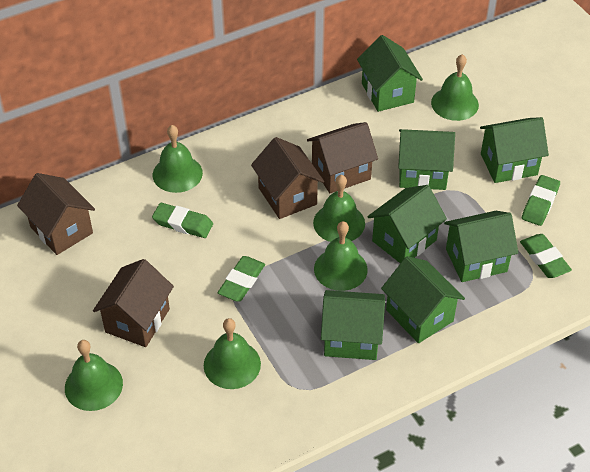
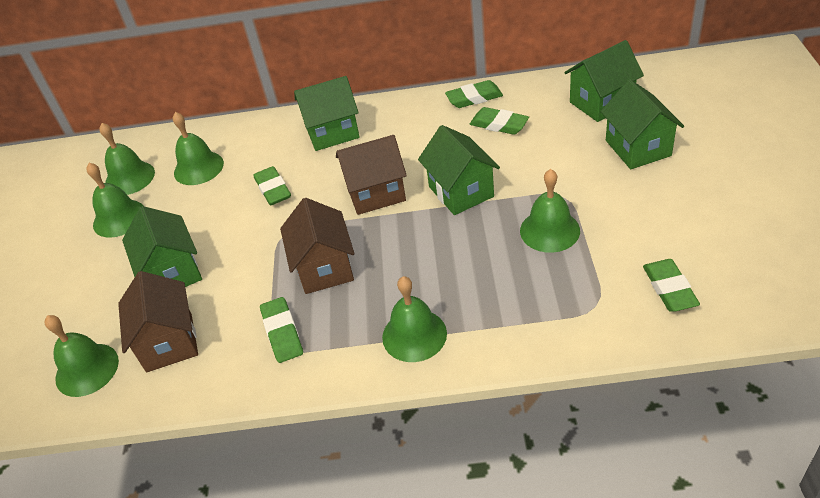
brown house: 4 -> 3
green eraser: 4 -> 5
green house: 7 -> 5

